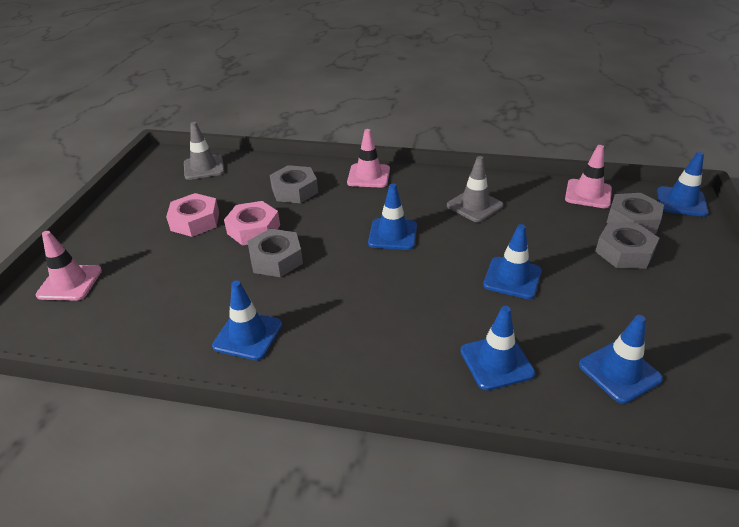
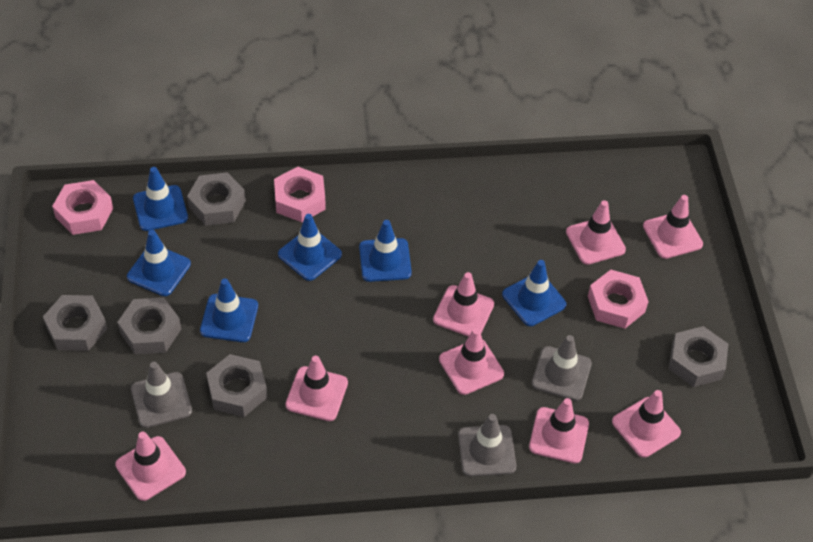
grey nut: 4 -> 5
grey traffic cone: 2 -> 3
pink nut: 2 -> 3
pink traffic cone: 3 -> 8

